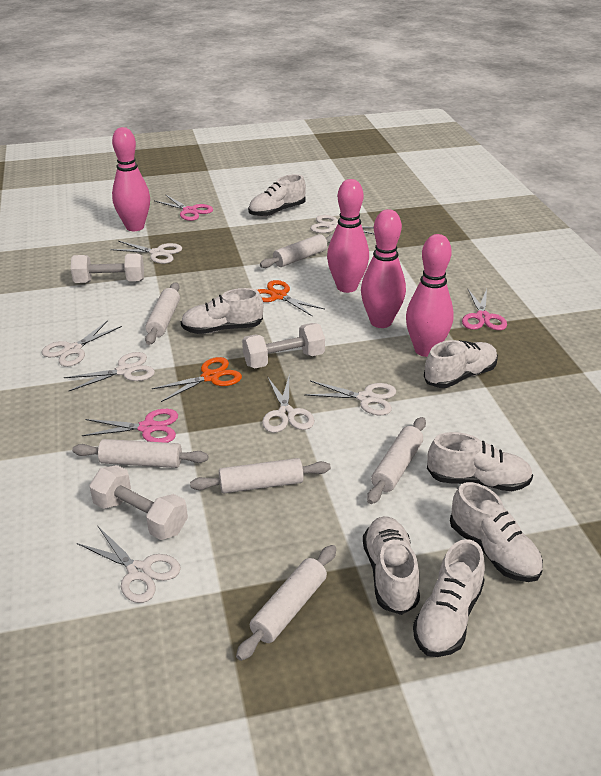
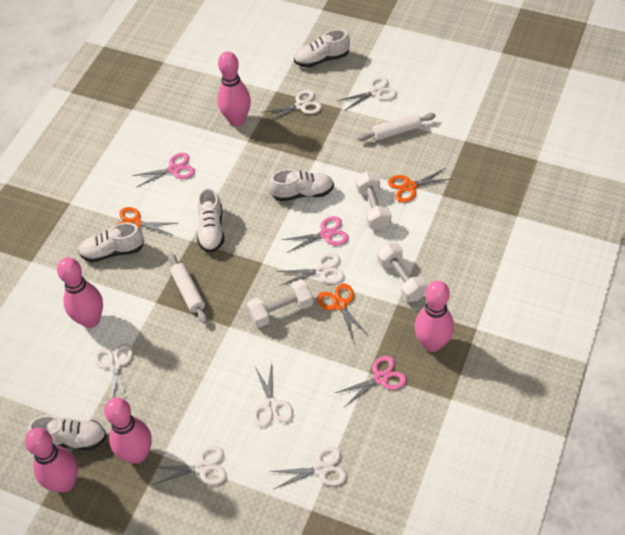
orange scissors: 2 -> 3
pink bowling pin: 4 -> 5
white rolling pin: 6 -> 2
white shoe: 7 -> 5

